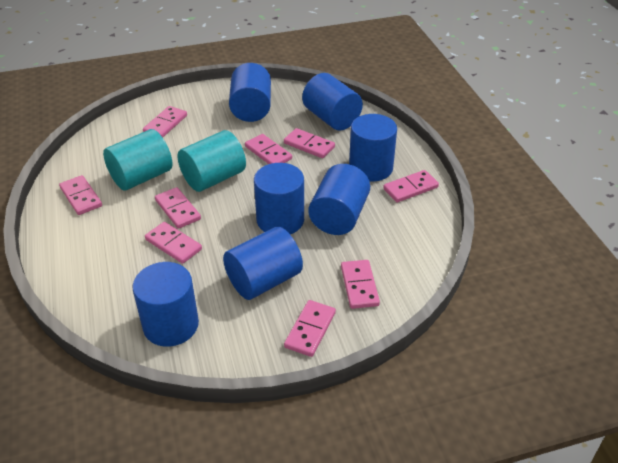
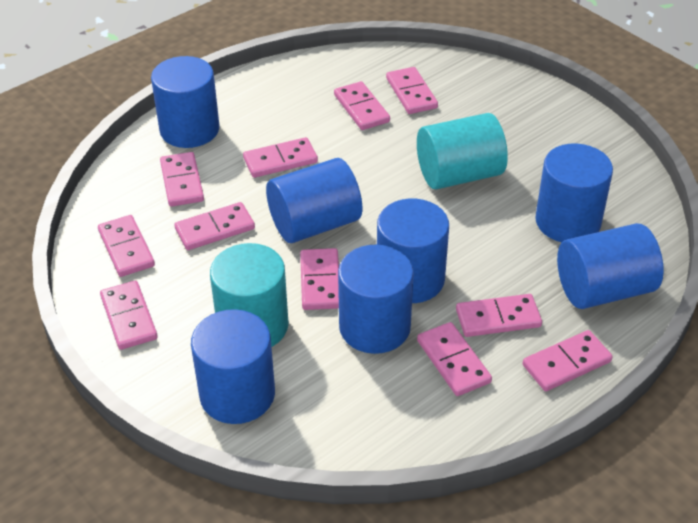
pink domino: 9 -> 11

